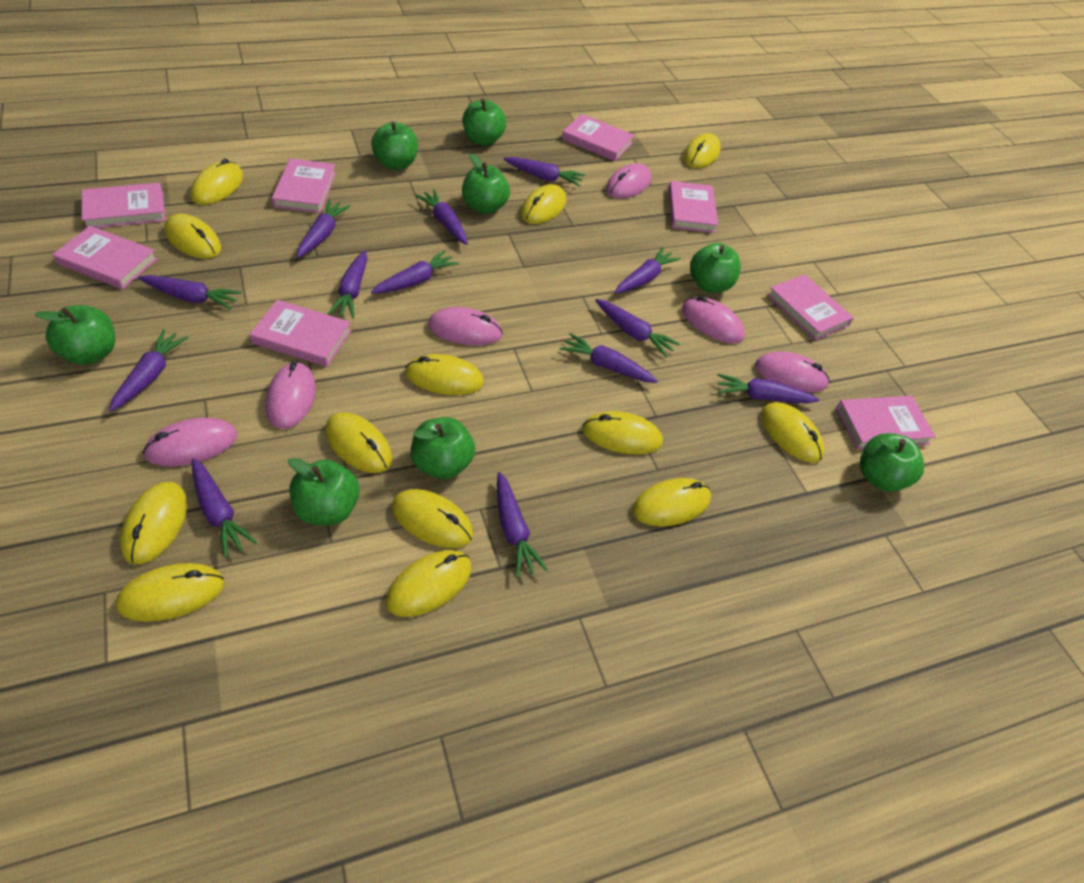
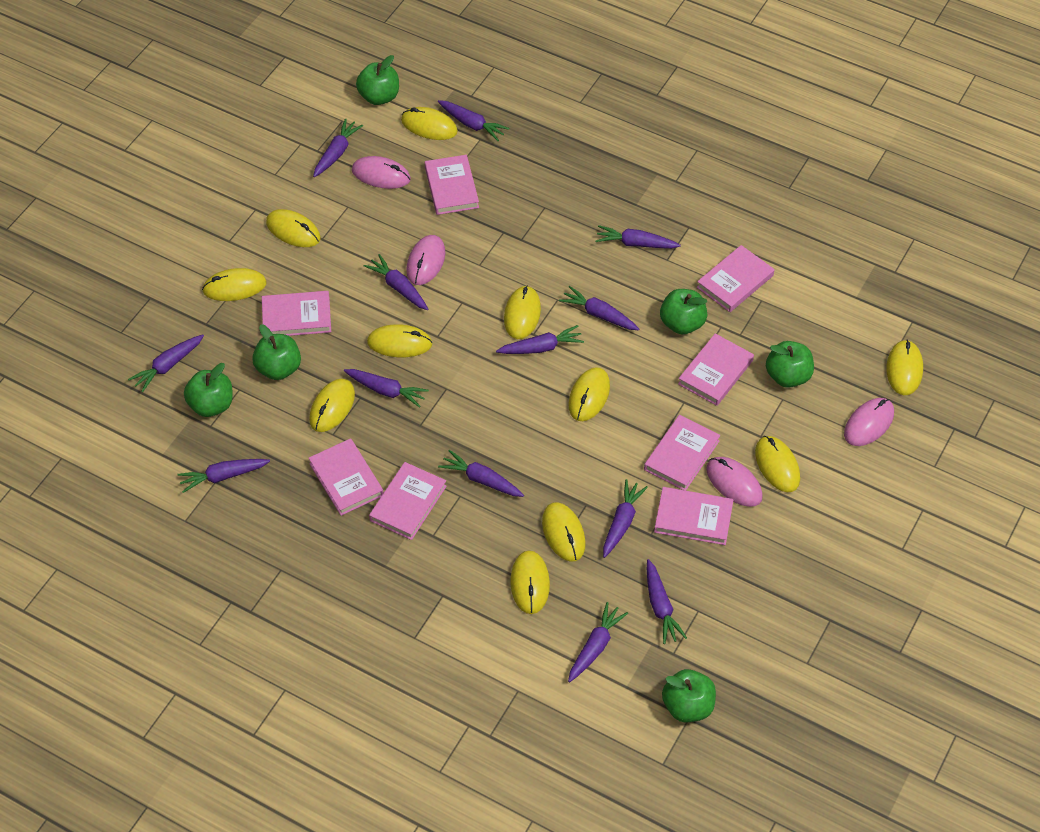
green apple: 8 -> 6
pink mouse: 6 -> 4
yellow mouse: 13 -> 11

